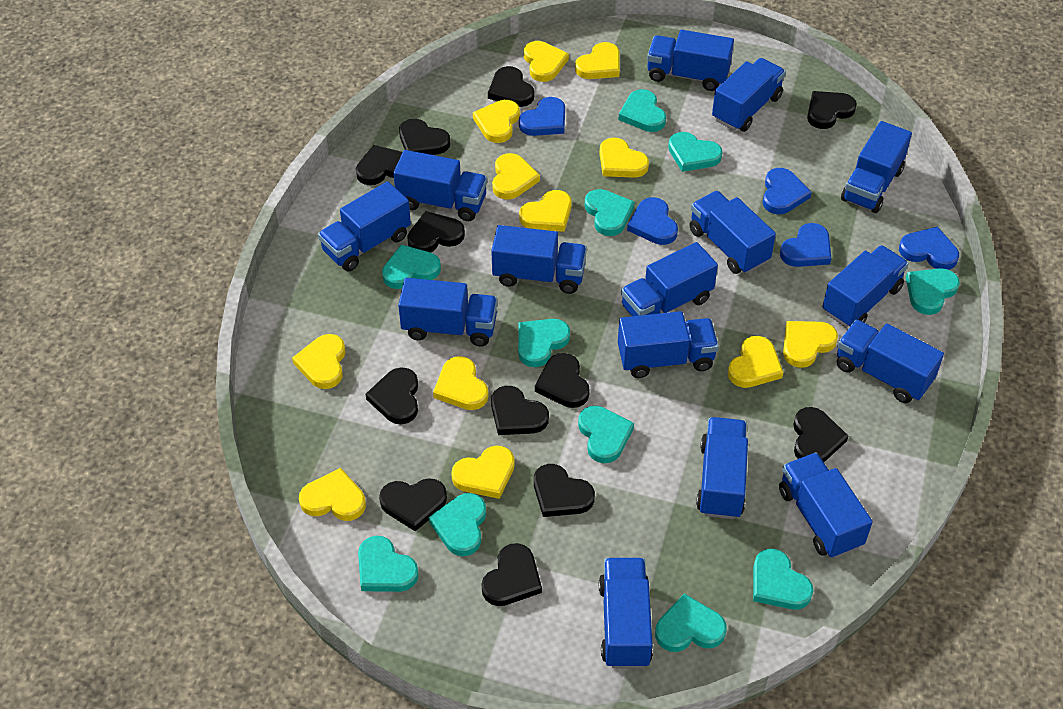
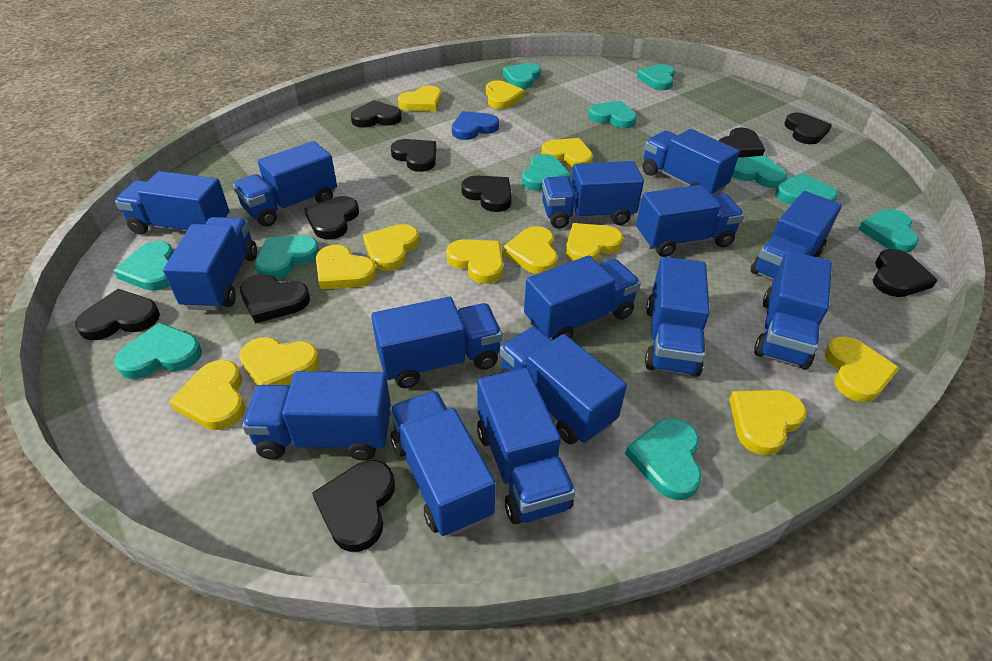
black heart: 12 -> 10
blue heart: 5 -> 1

